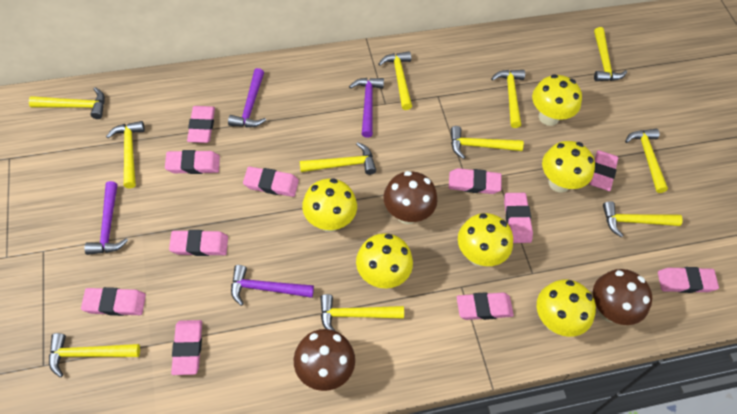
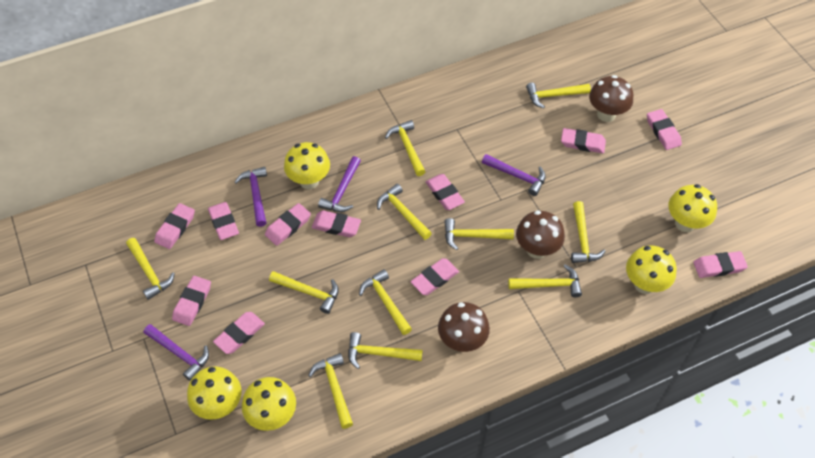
yellow mushroom: 6 -> 5

